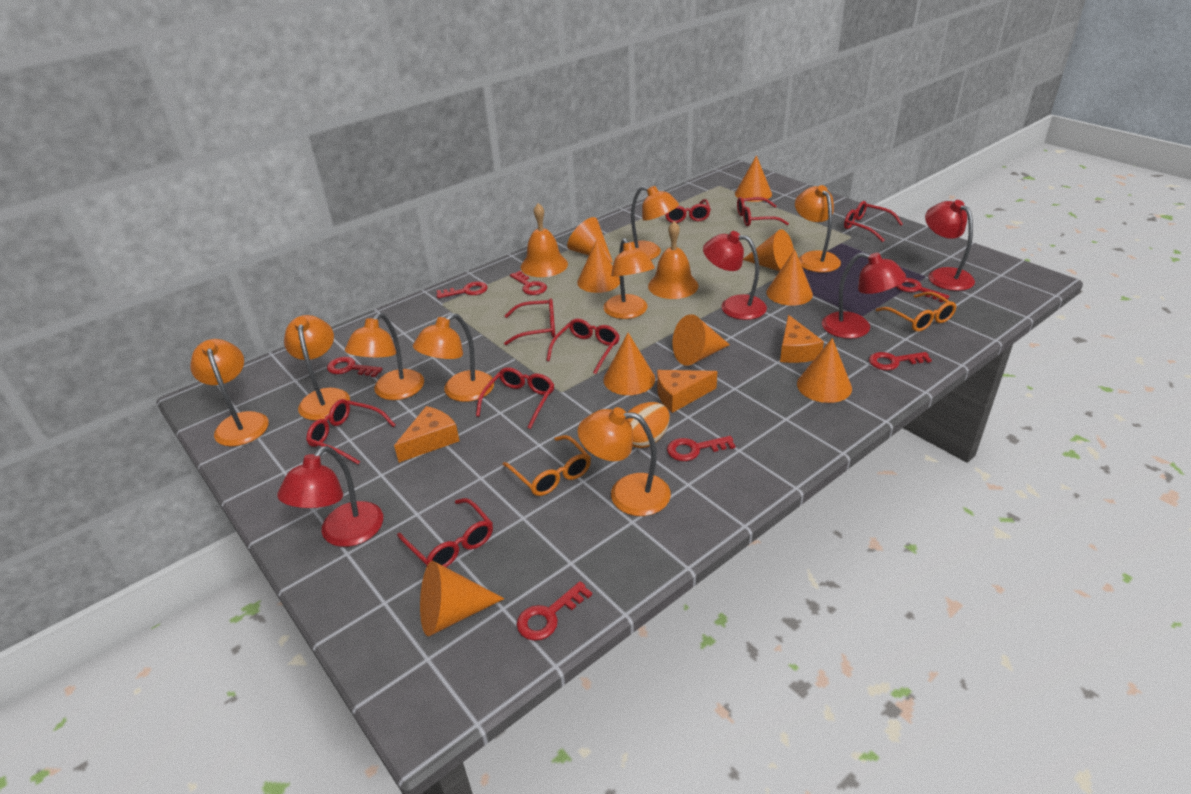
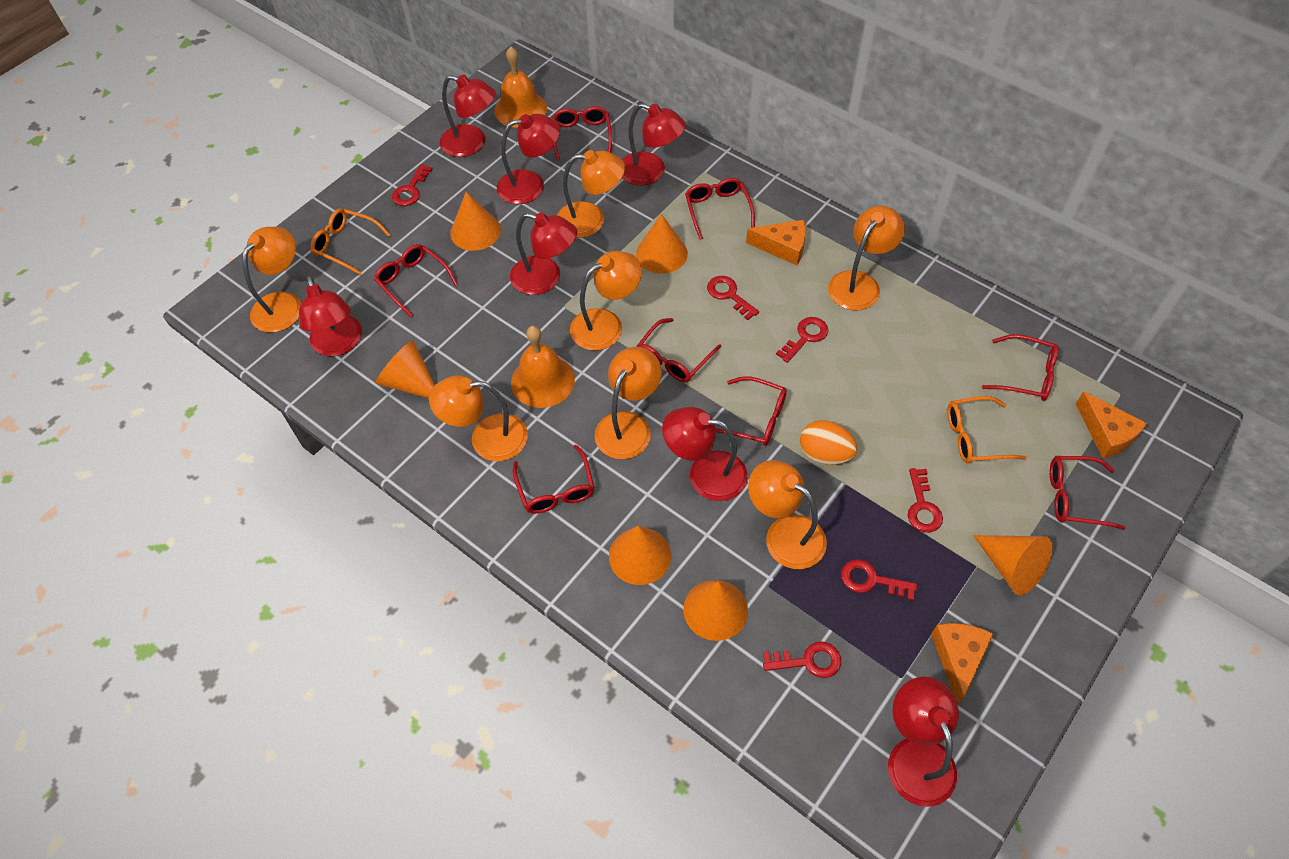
orange cone: 9 -> 6
orange lamp: 8 -> 7
red key: 7 -> 6
red lamp: 4 -> 7

